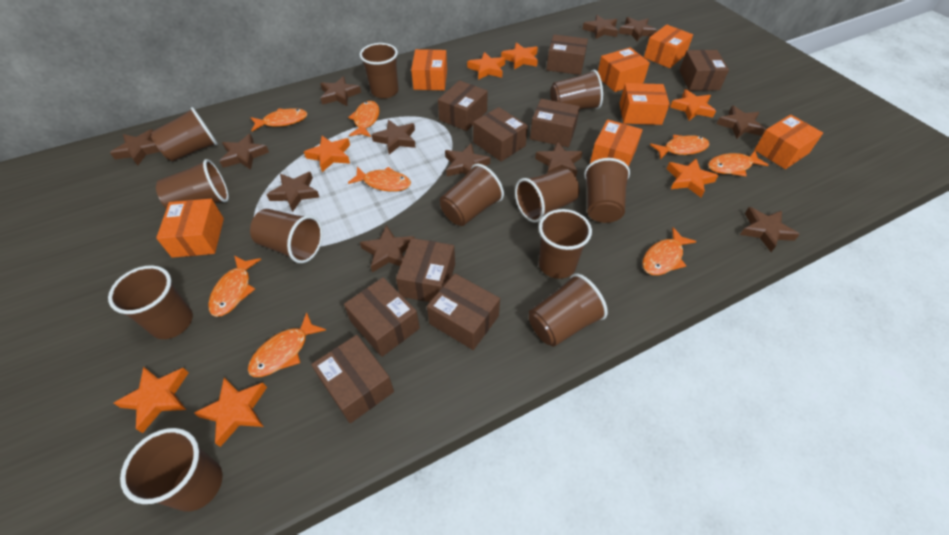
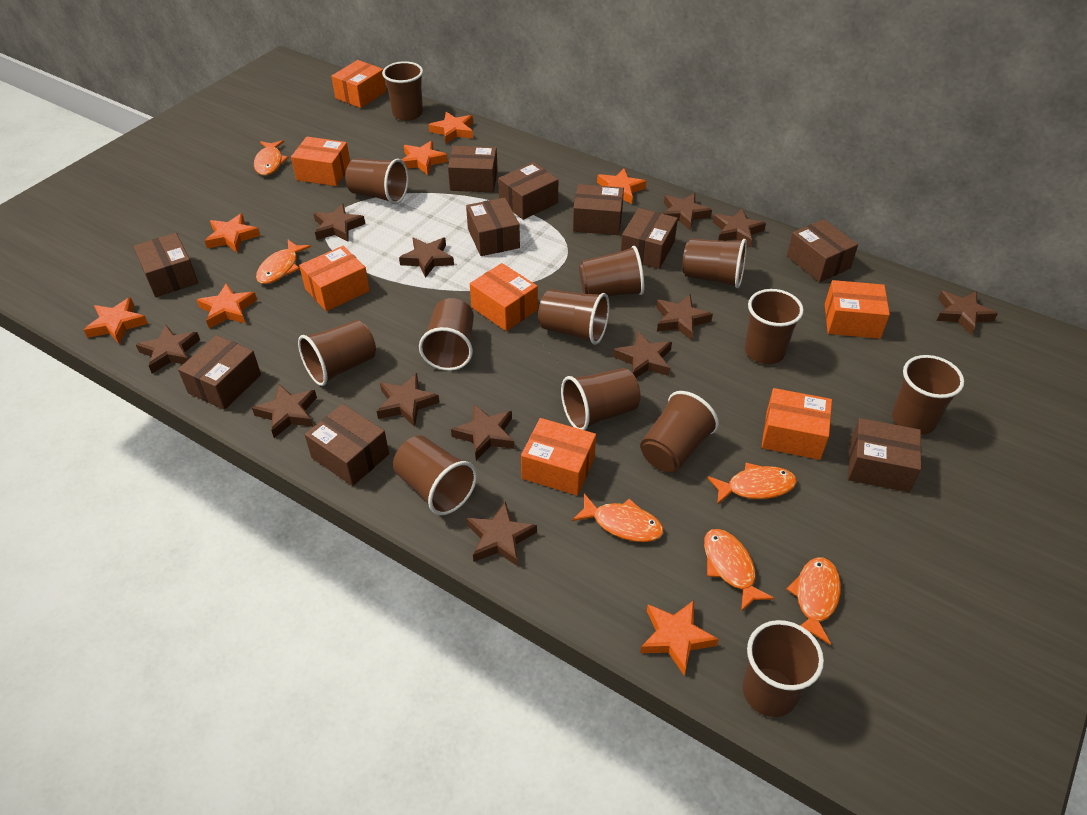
brown box: 9 -> 10
brown cup: 12 -> 13
orange fish: 8 -> 6

